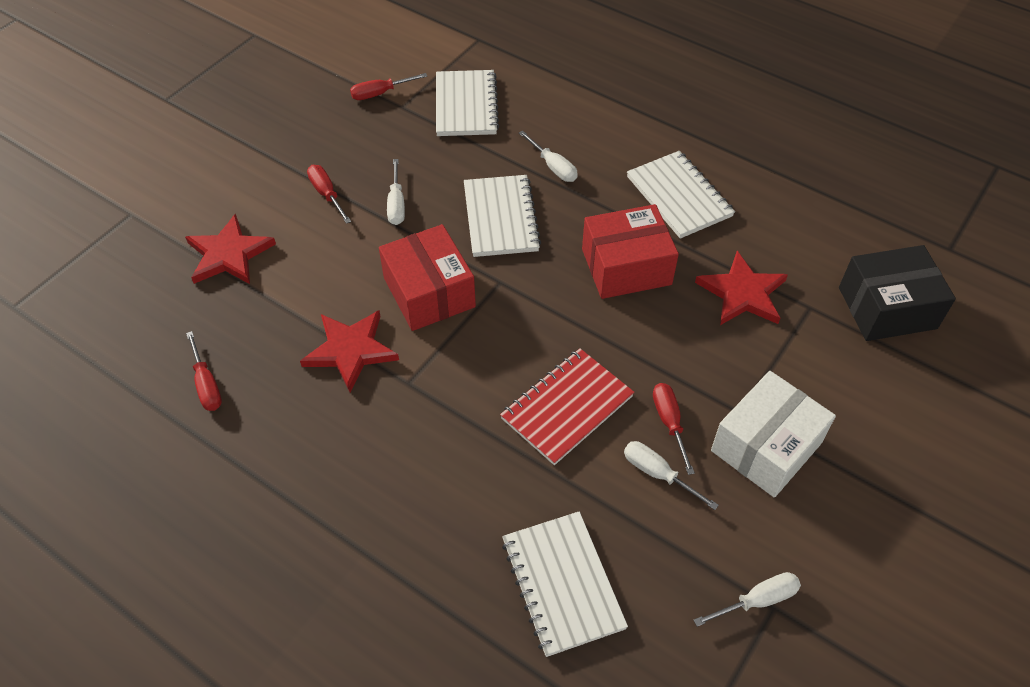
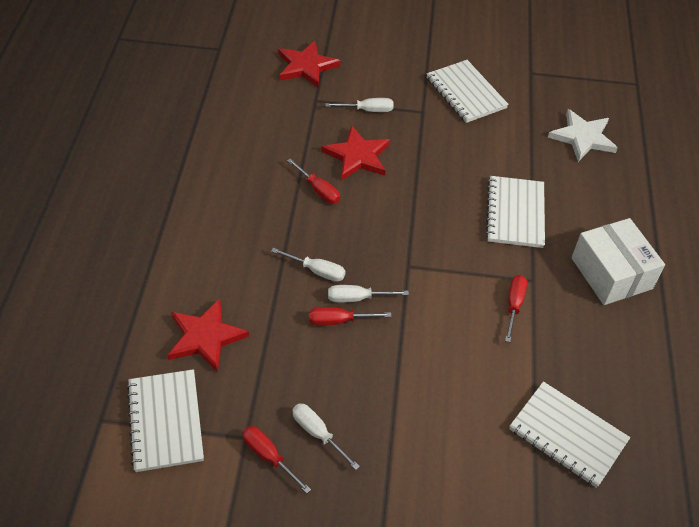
black box: 1 -> 0
red box: 2 -> 0
red notebook: 1 -> 0
white star: 0 -> 1

